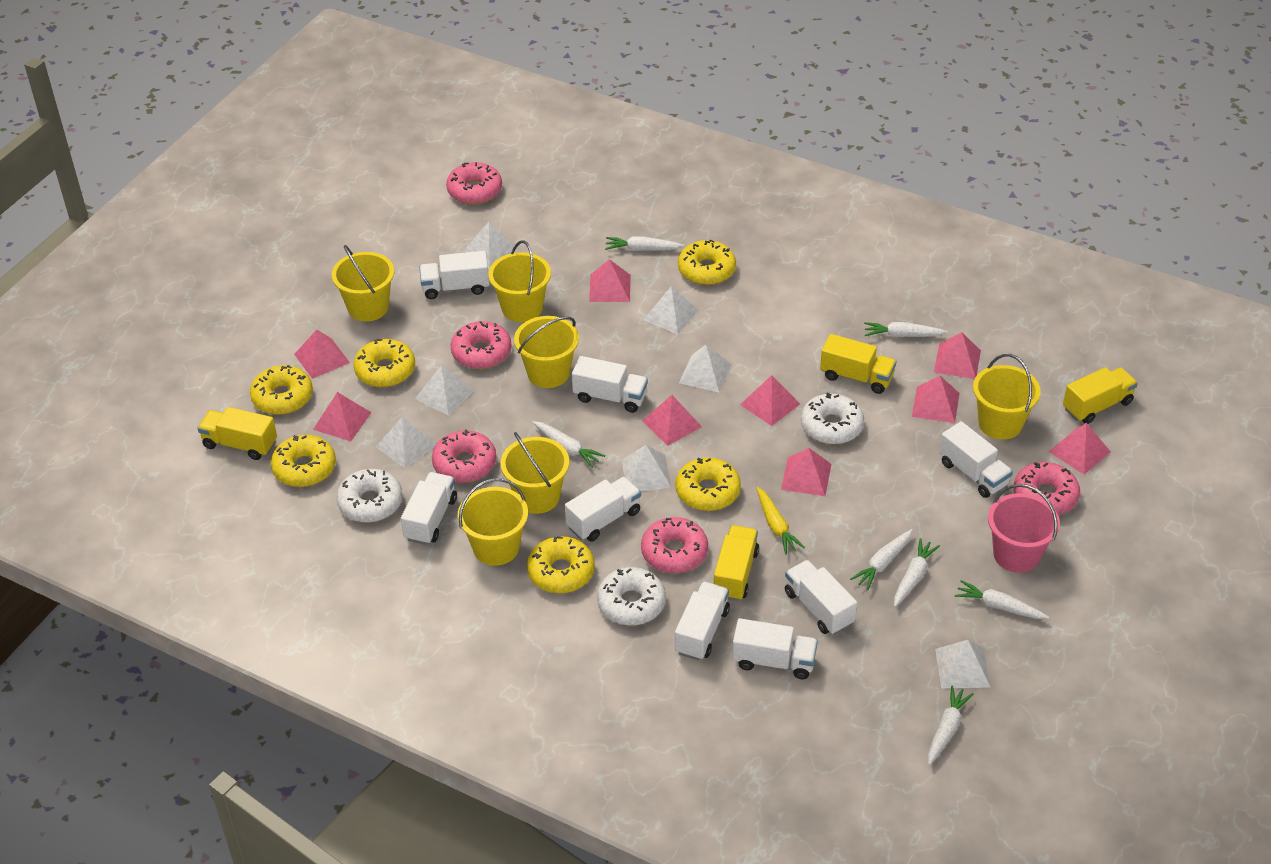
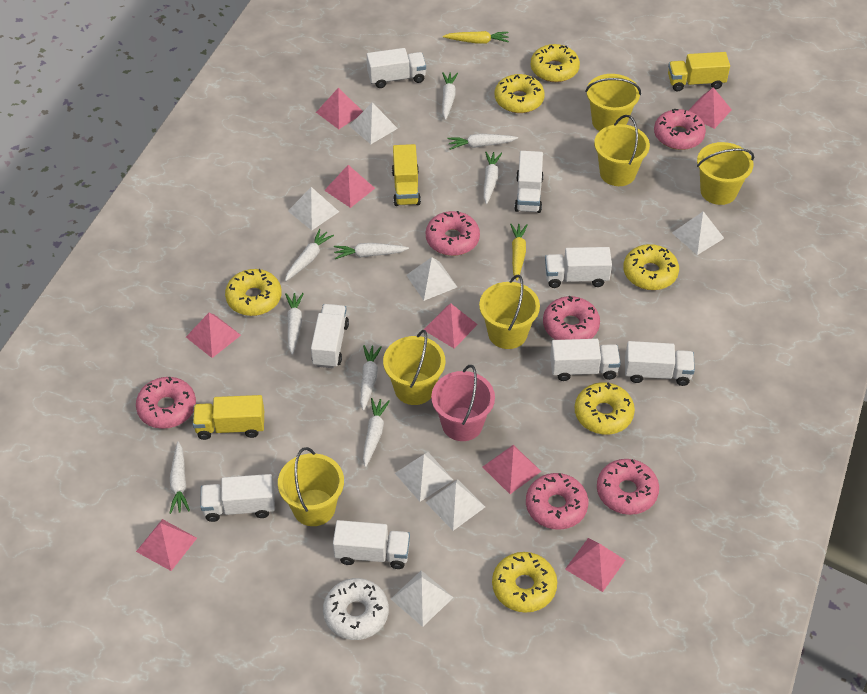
pink donut: 5 -> 6
pink pyramid: 9 -> 8
white carrot: 7 -> 9
white donut: 3 -> 1
yellow carrot: 1 -> 2
yellow truck: 4 -> 3

